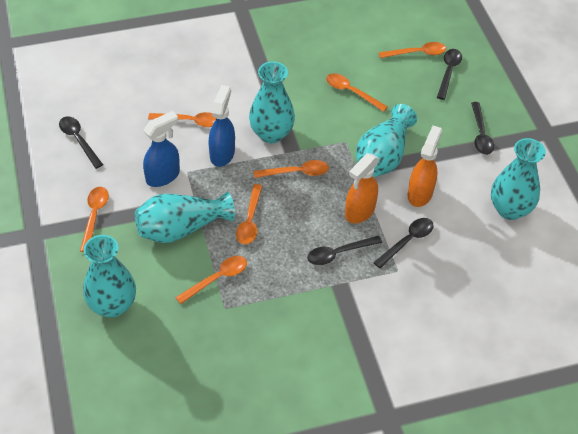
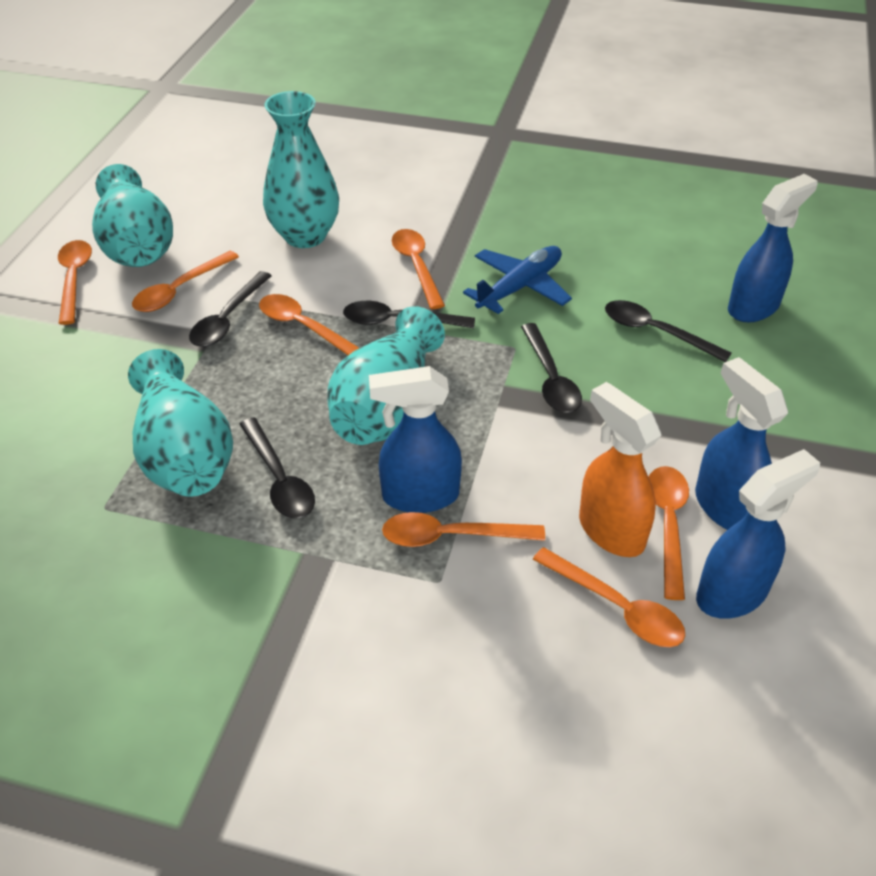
blue plane: 0 -> 1
blue spray bottle: 2 -> 4
orange spray bottle: 2 -> 1
turquoise vase: 5 -> 4

